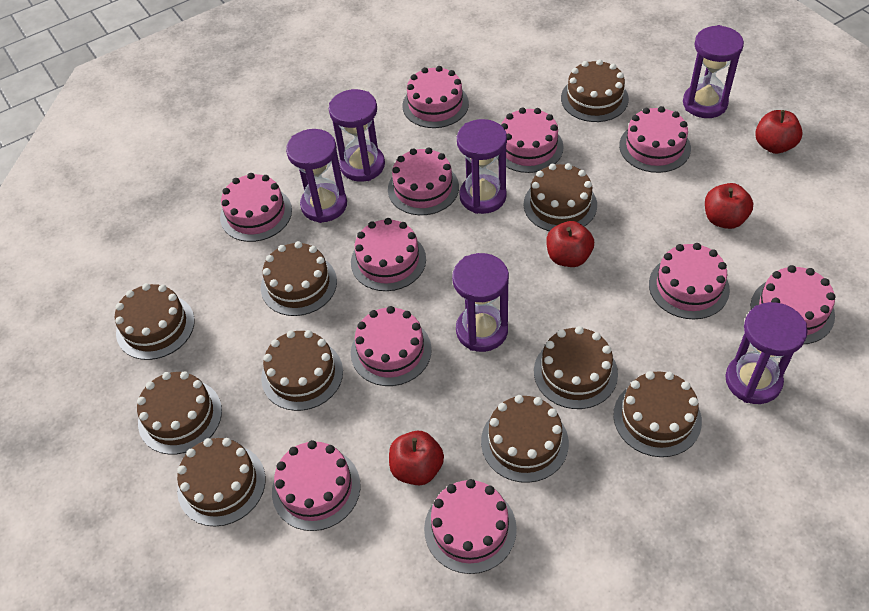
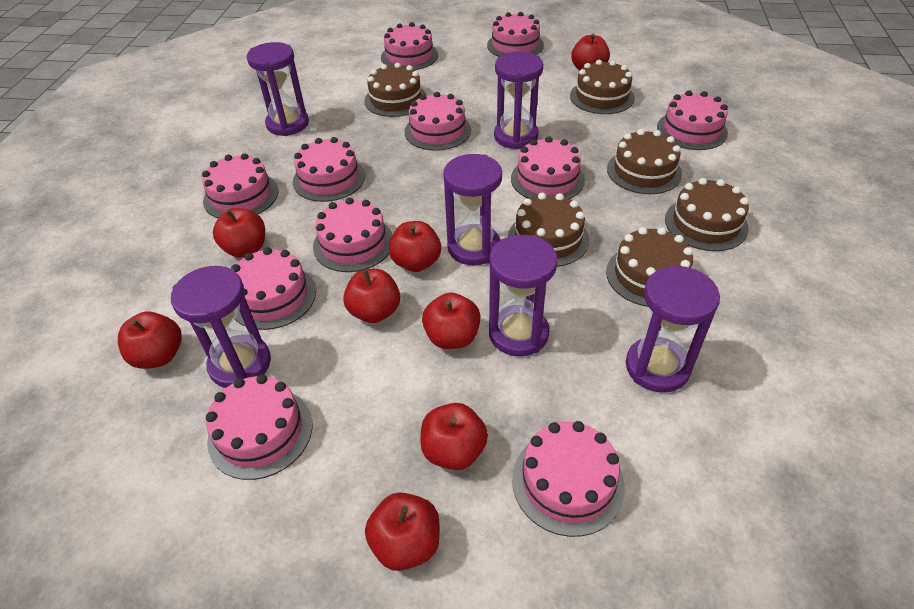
brown cake: 10 -> 6
red apple: 4 -> 8

